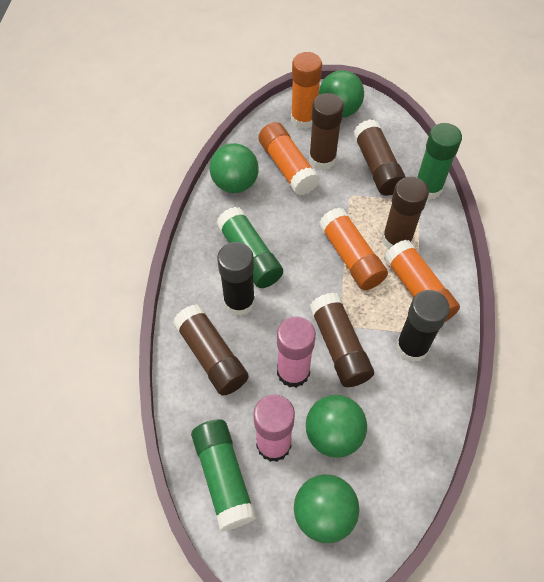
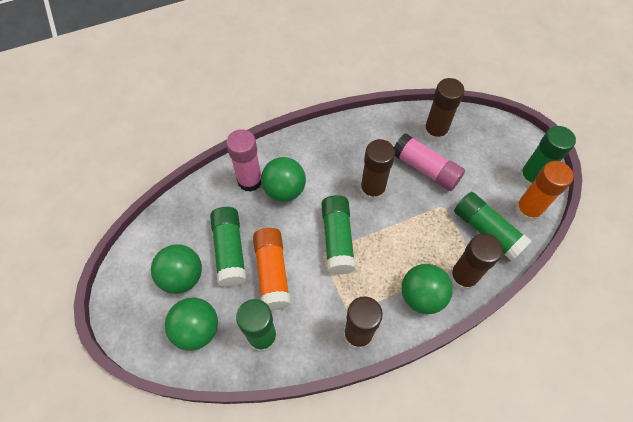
black glue stick: 2 -> 0
brown glue stick: 5 -> 4
green glue stick: 3 -> 5
orange glue stick: 4 -> 2

